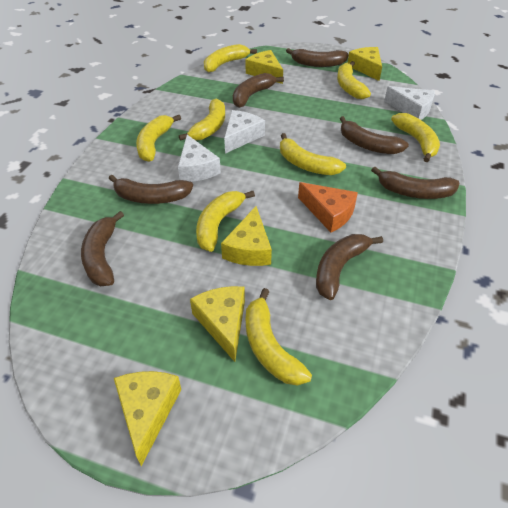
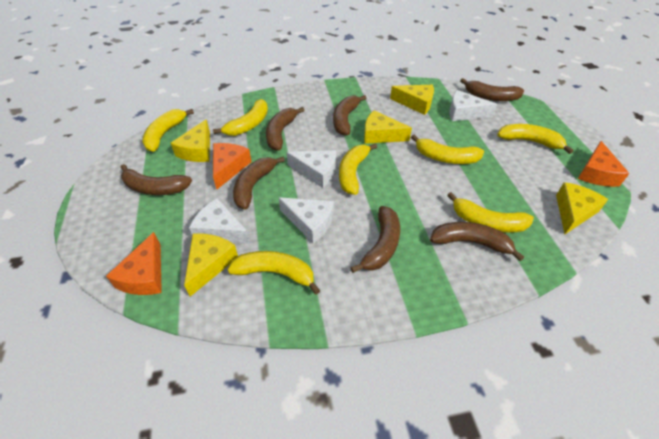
orange cheese: 1 -> 3
white cheese: 3 -> 4
yellow banana: 8 -> 7

